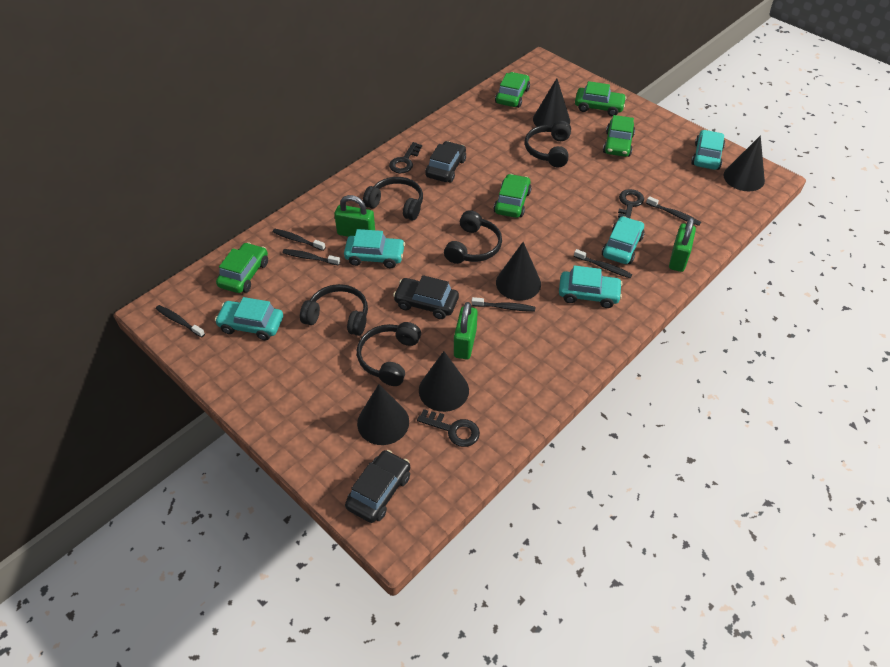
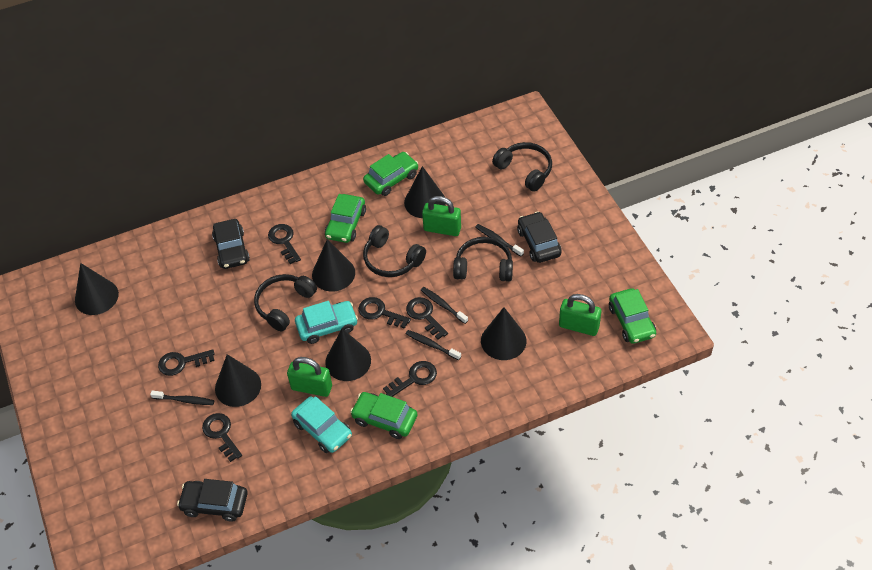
black cone: 5 -> 6
black headphones: 5 -> 4
black key: 3 -> 6
black toothbrush: 6 -> 4
green car: 5 -> 4
turquoise car: 5 -> 2

